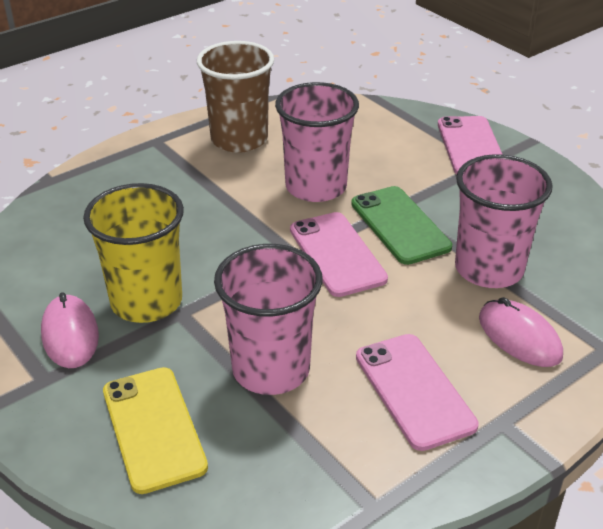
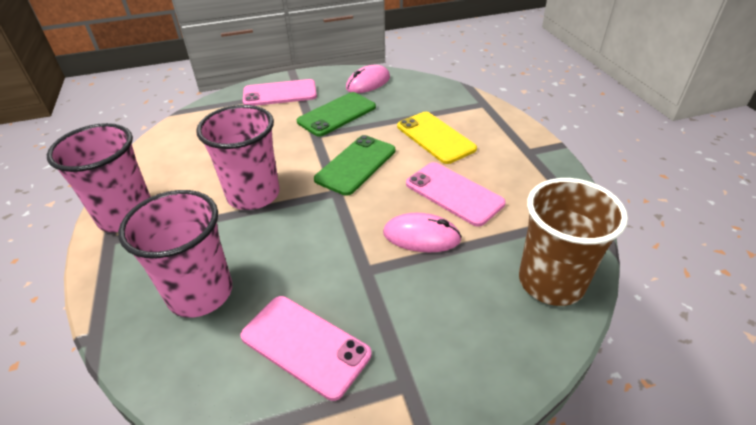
green phone: 1 -> 2
yellow cup: 1 -> 0

